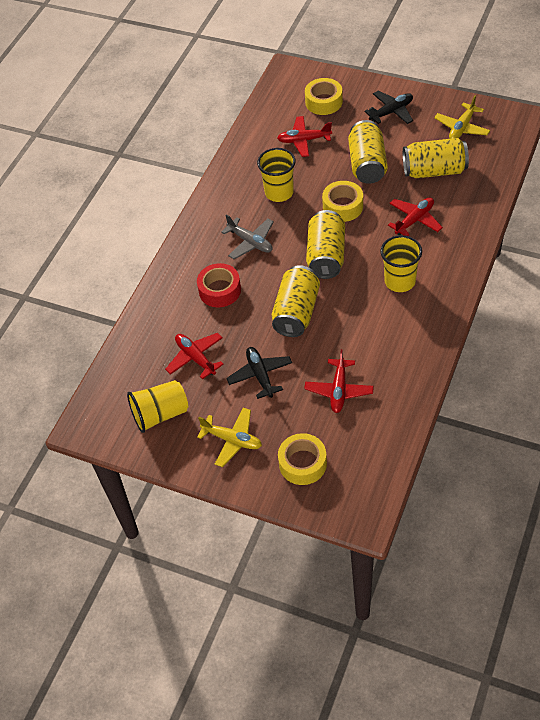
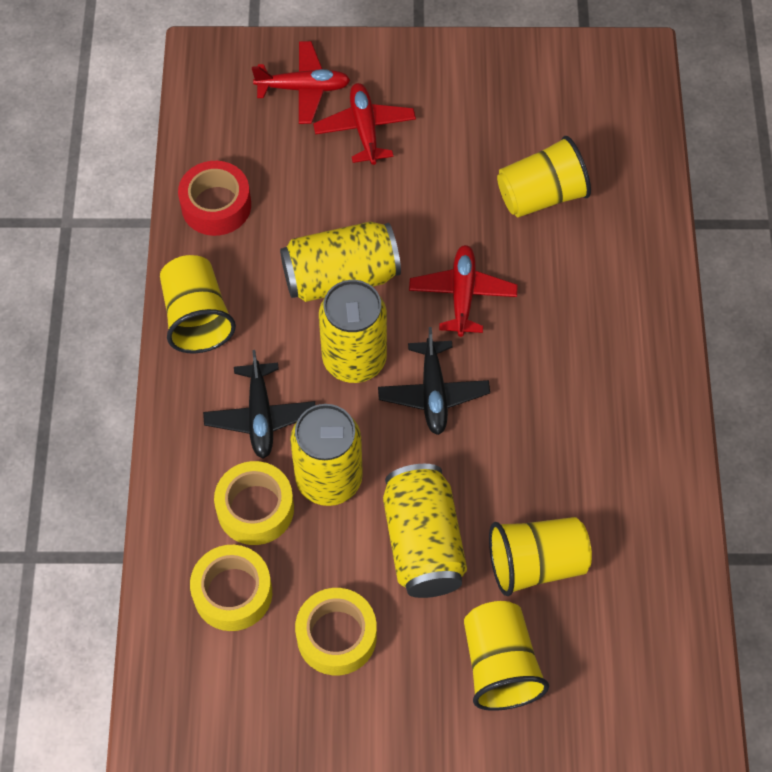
grey plane: 1 -> 0
red plane: 4 -> 3
yellow cup: 3 -> 4
yellow plane: 2 -> 0

